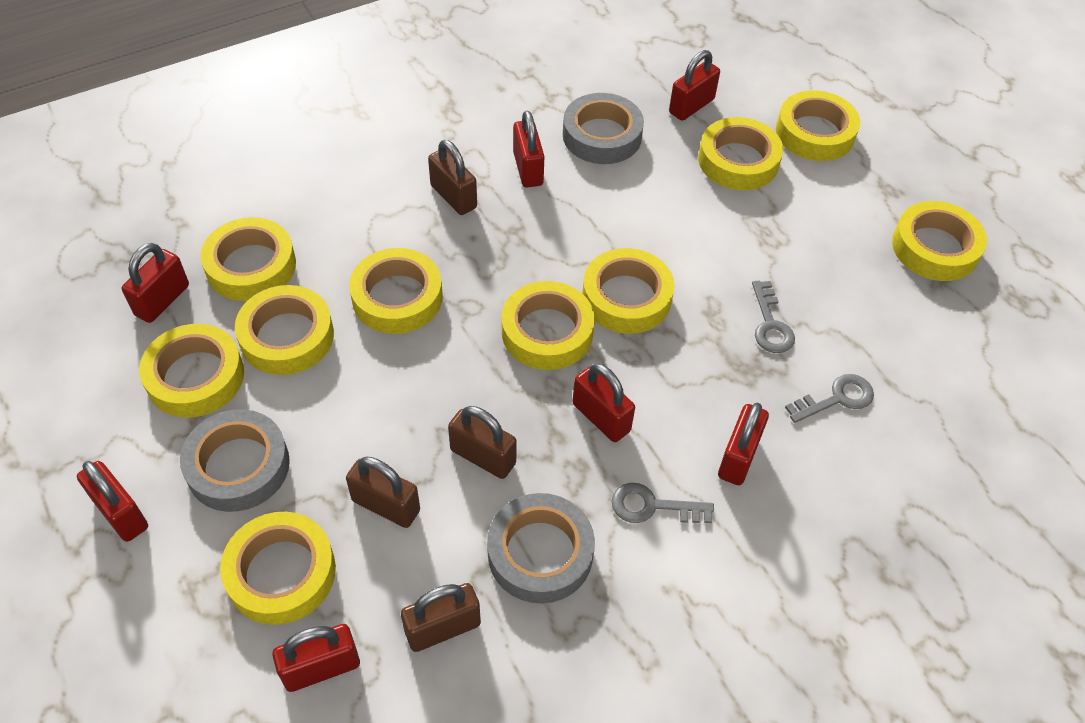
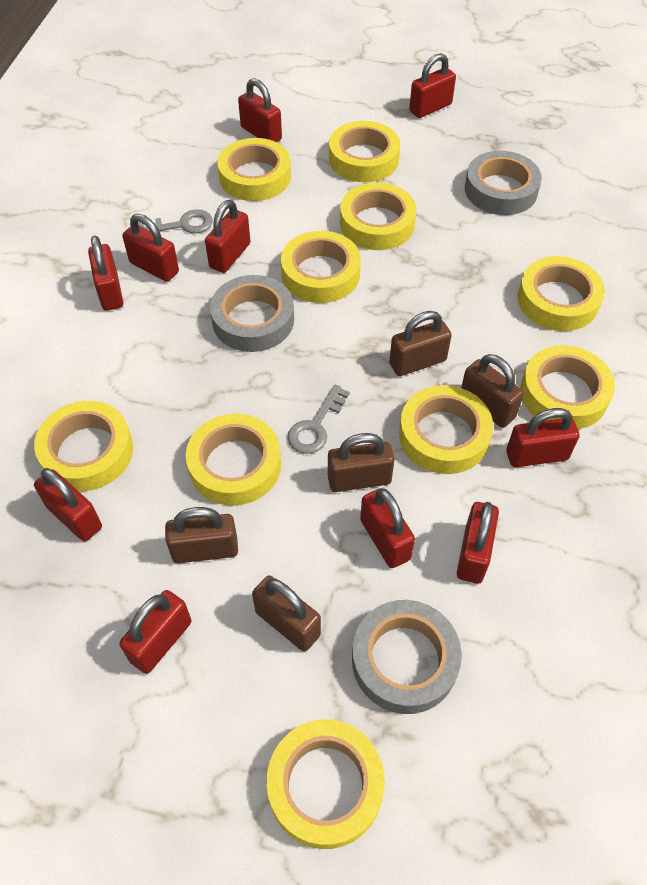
brown padlock: 4 -> 5
grey key: 3 -> 2
red padlock: 7 -> 10

